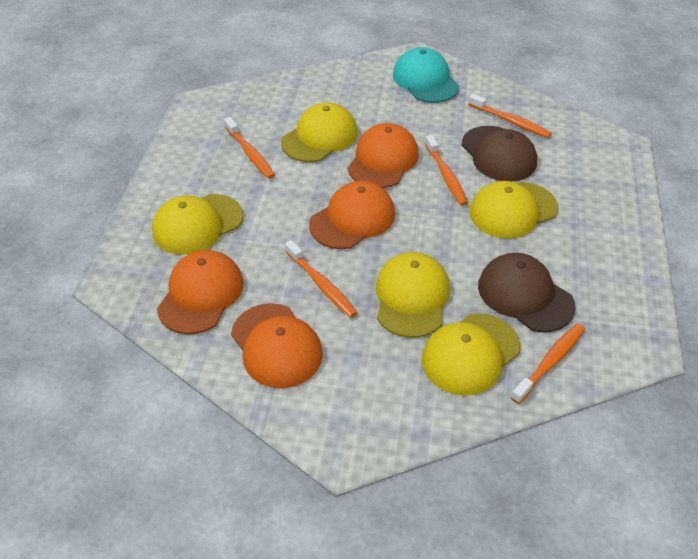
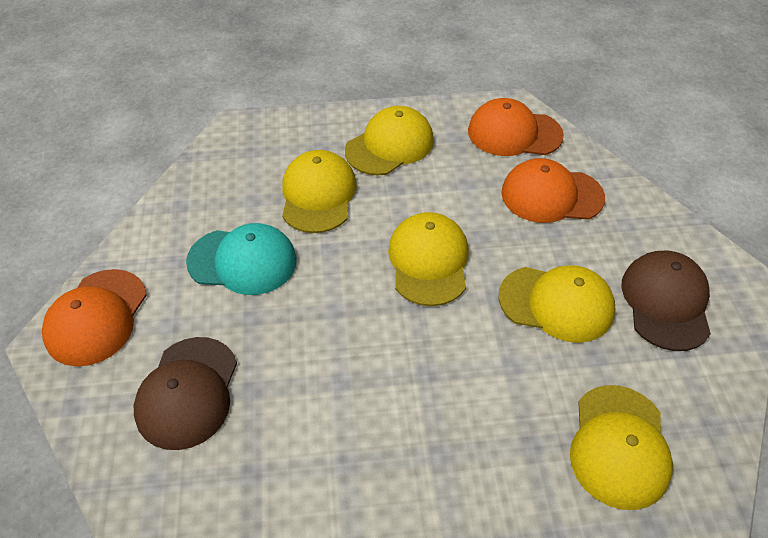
orange cap: 4 -> 3
orange toothbrush: 5 -> 0

